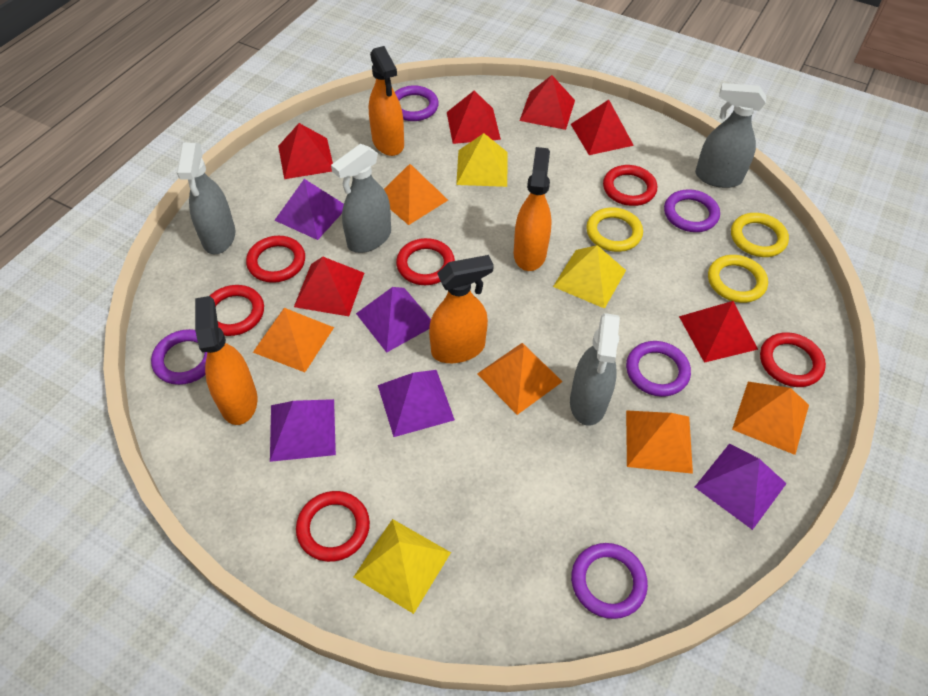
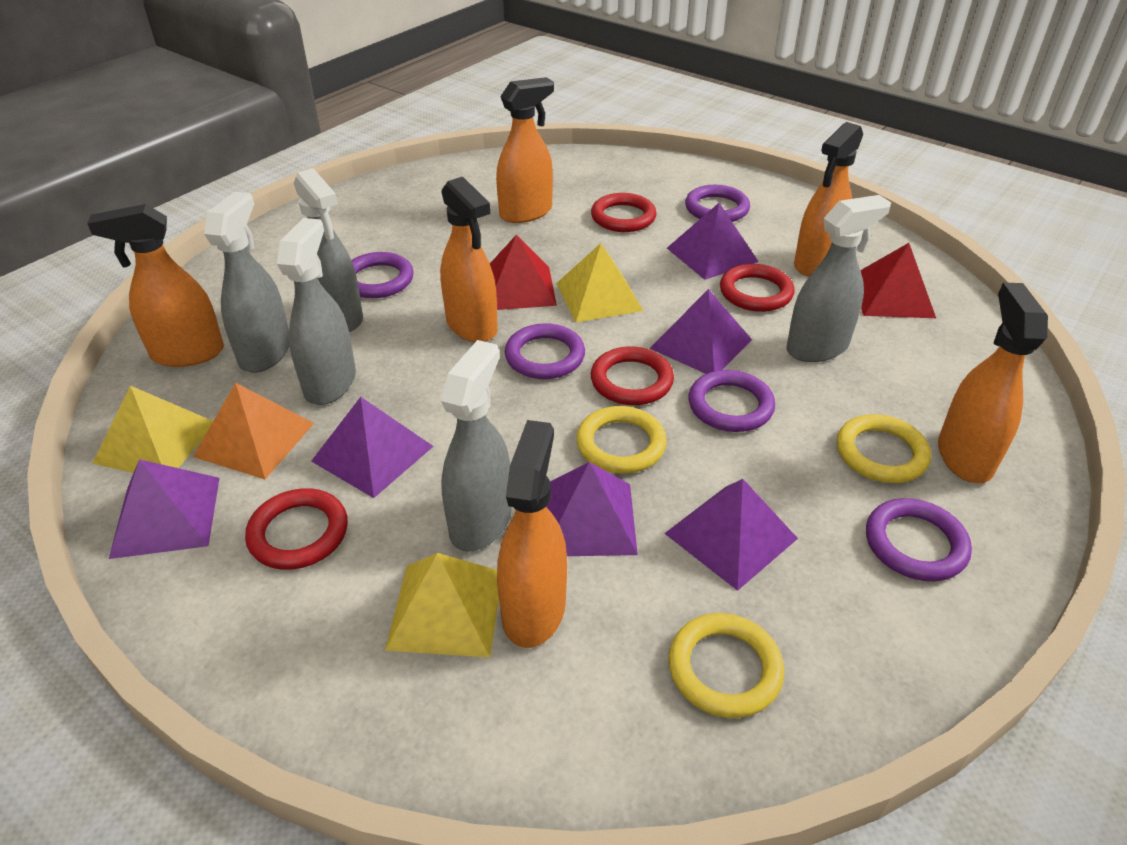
grey spray bottle: 4 -> 5
orange pyramid: 5 -> 1
orange spray bottle: 4 -> 6
purple pyramid: 5 -> 6
red pyramid: 6 -> 2
red ring: 6 -> 4

